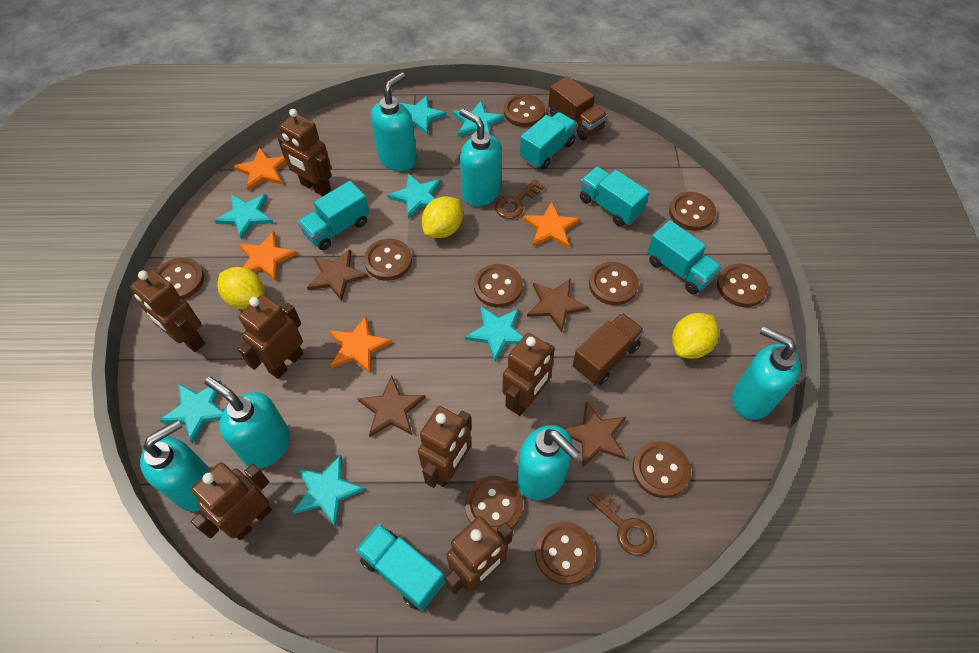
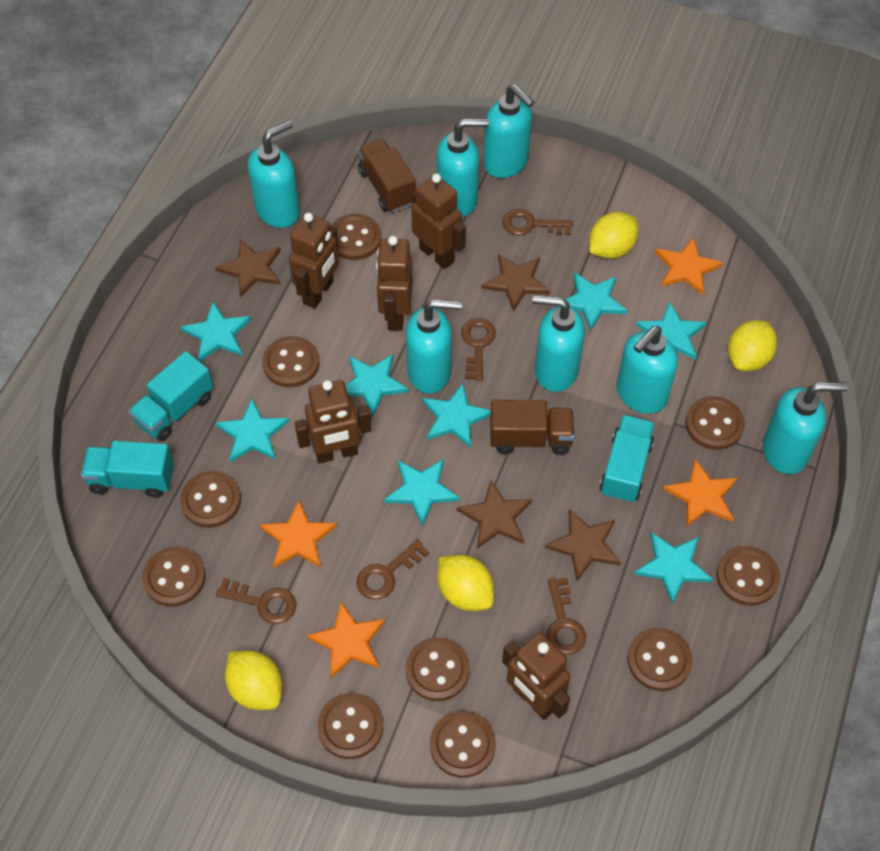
brown key: 2 -> 5
brown robot: 7 -> 5
turquoise soap dispenser: 6 -> 7
turquoise star: 7 -> 8
turquoise truck: 5 -> 3
yellow lemon: 3 -> 4

